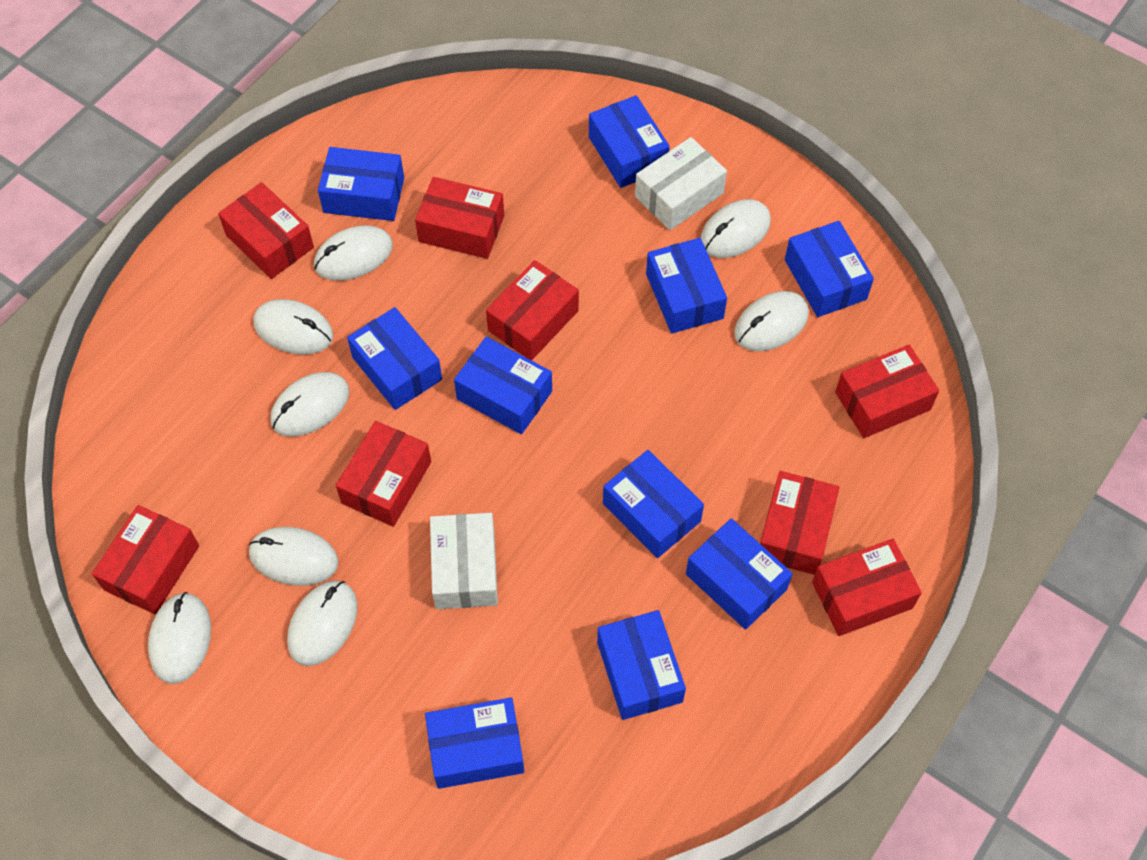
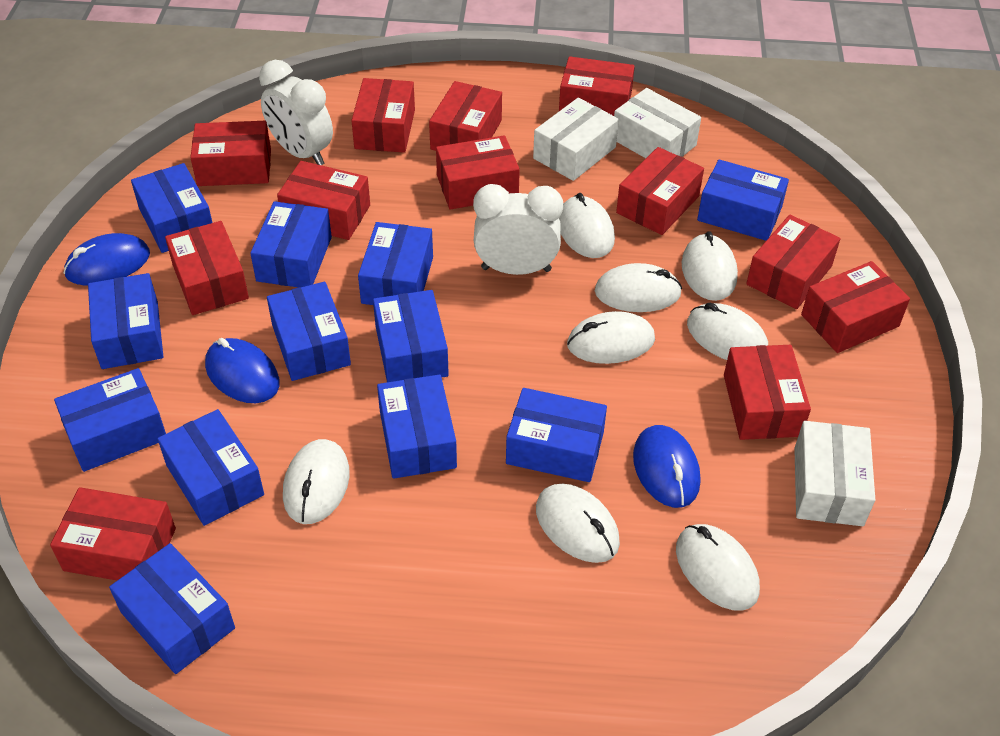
blue box: 10 -> 12
blue mouse: 0 -> 3
red box: 8 -> 12
white box: 2 -> 3
white clock: 0 -> 2

